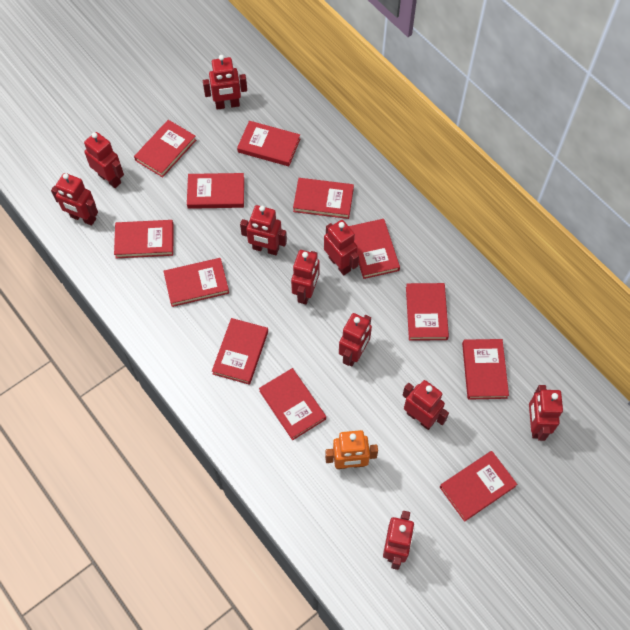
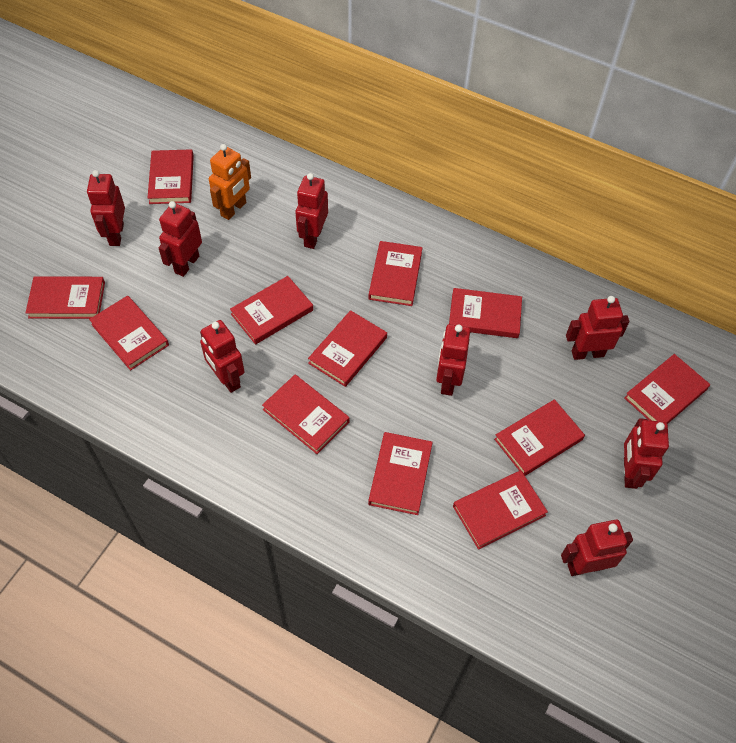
red robot: 10 -> 8

